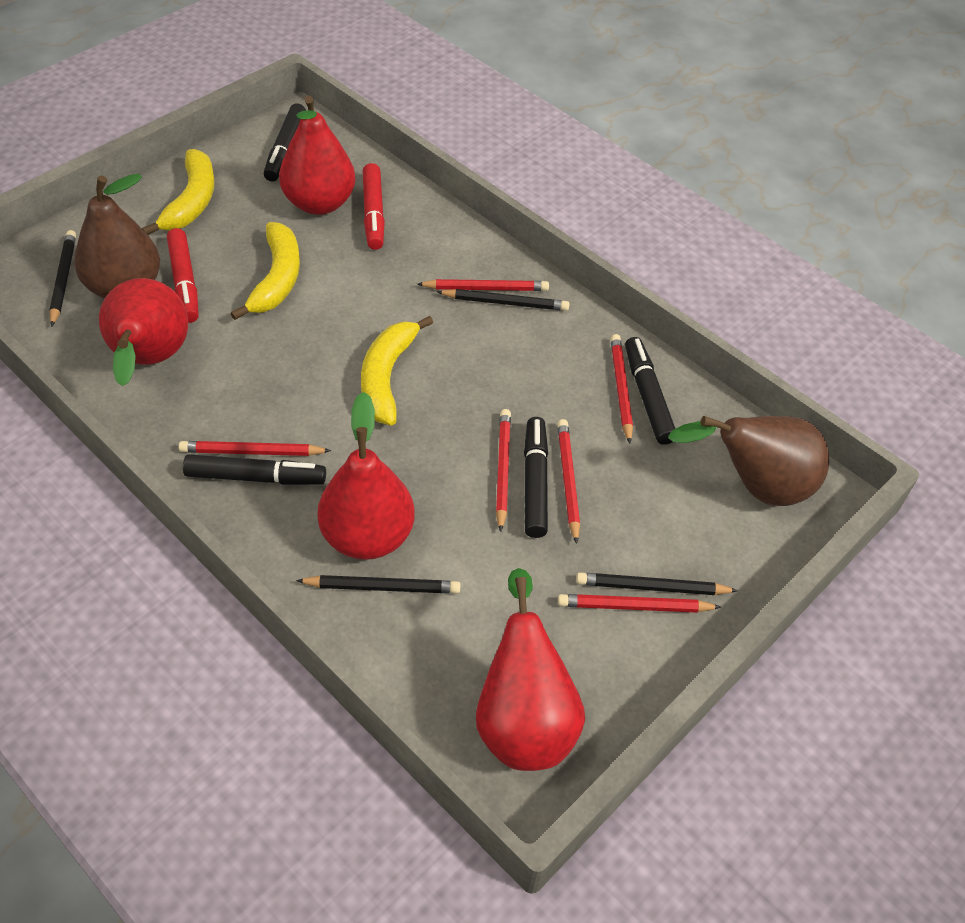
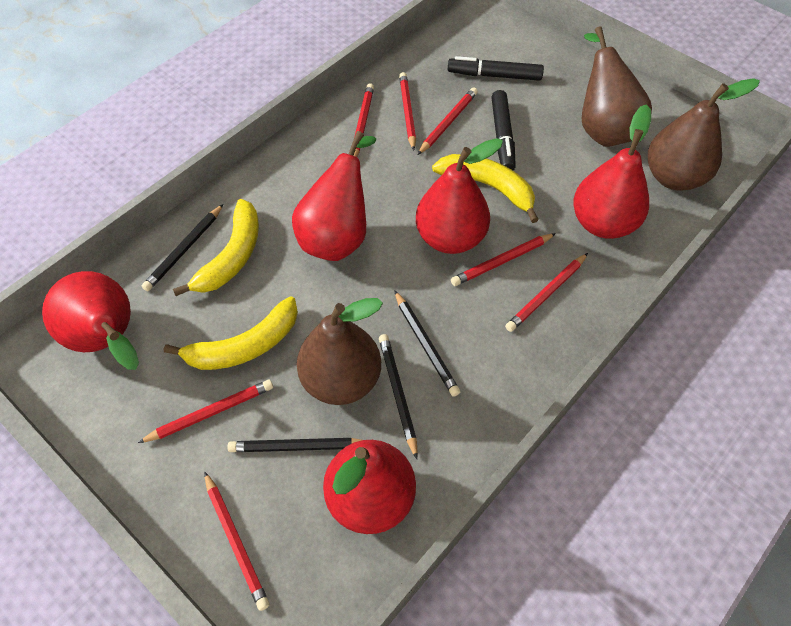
black marker: 4 -> 2
brown pear: 2 -> 3
red marker: 2 -> 0
red pear: 4 -> 5
red pencil: 6 -> 7

